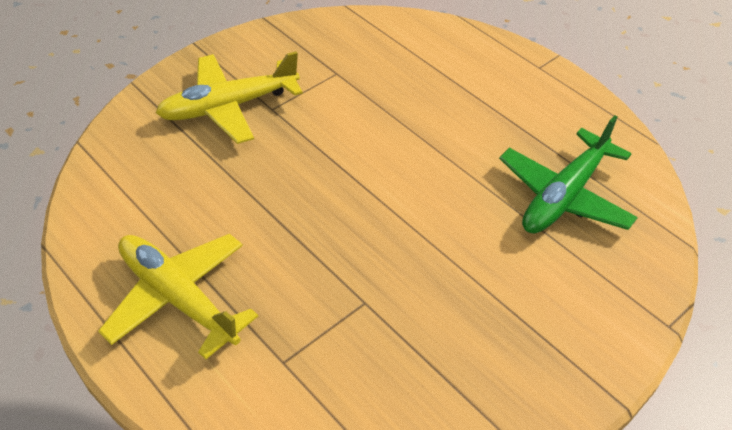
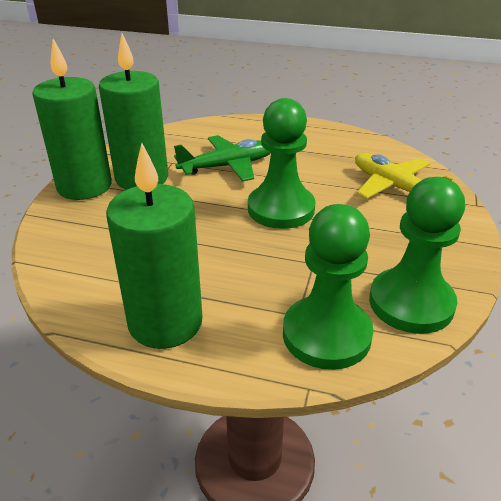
green candle: 0 -> 3
green pawn: 0 -> 3
yellow plane: 2 -> 1

